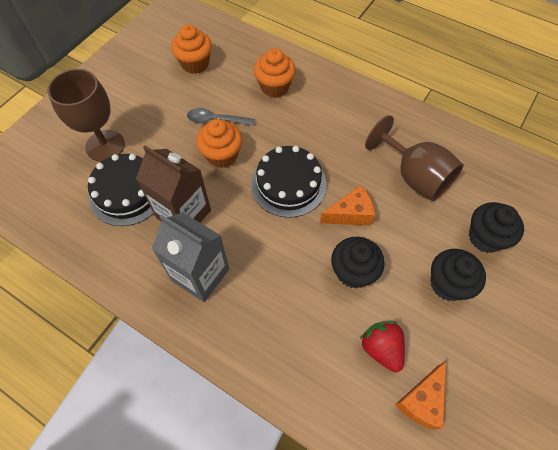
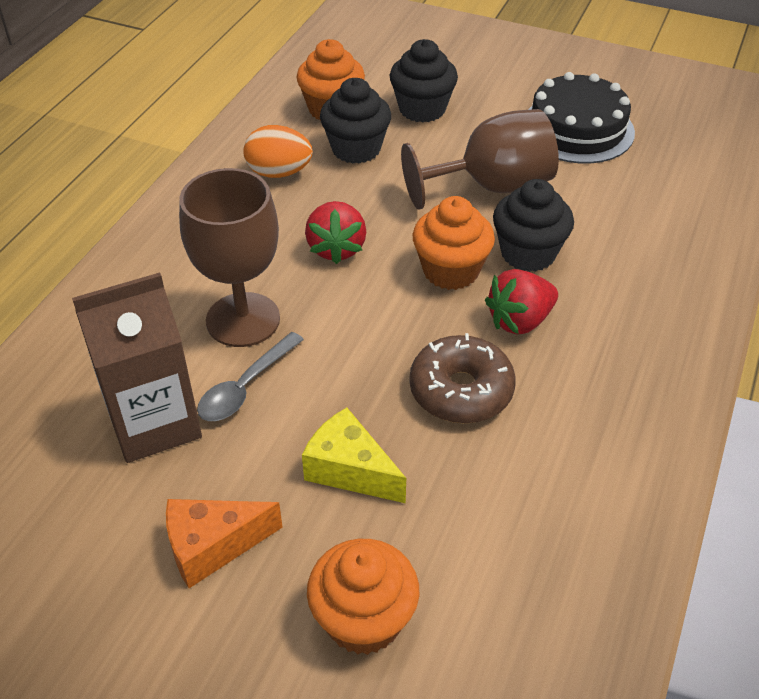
black cake: 2 -> 1
brown donut: 0 -> 1
grey carton: 1 -> 0
orange cheese: 2 -> 1
orange egg: 0 -> 1
red strawberry: 1 -> 2
yellow cheese: 0 -> 1

